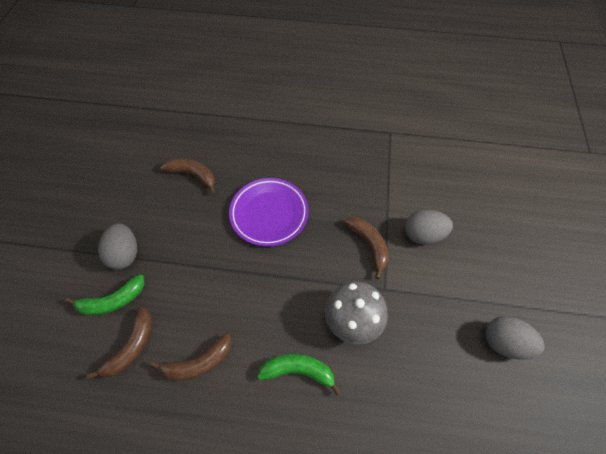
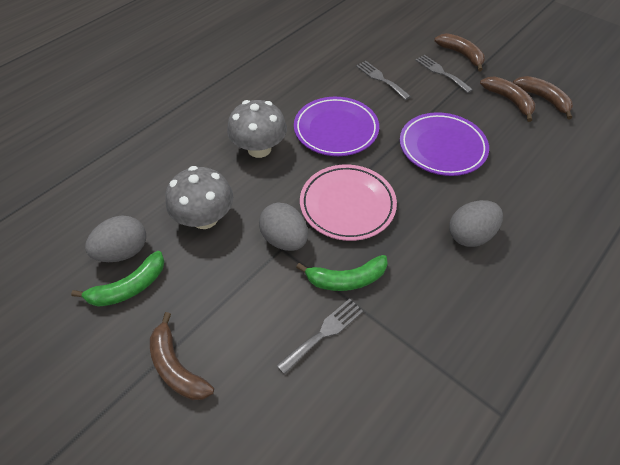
grey fork: 0 -> 3
grey mushroom: 1 -> 2
pink plate: 0 -> 1
purple plate: 1 -> 2

